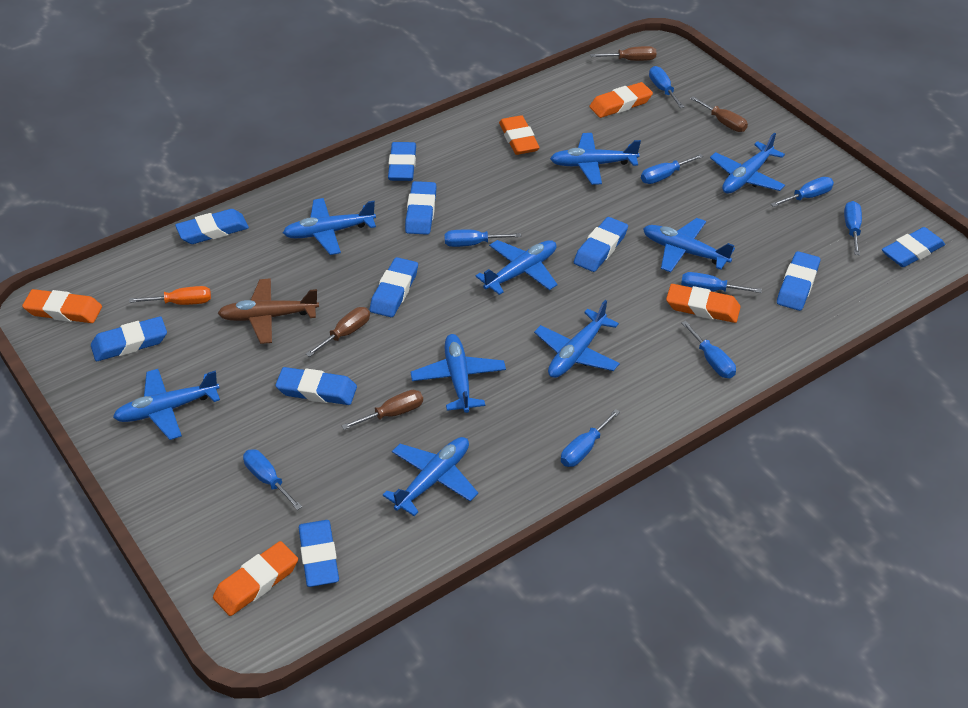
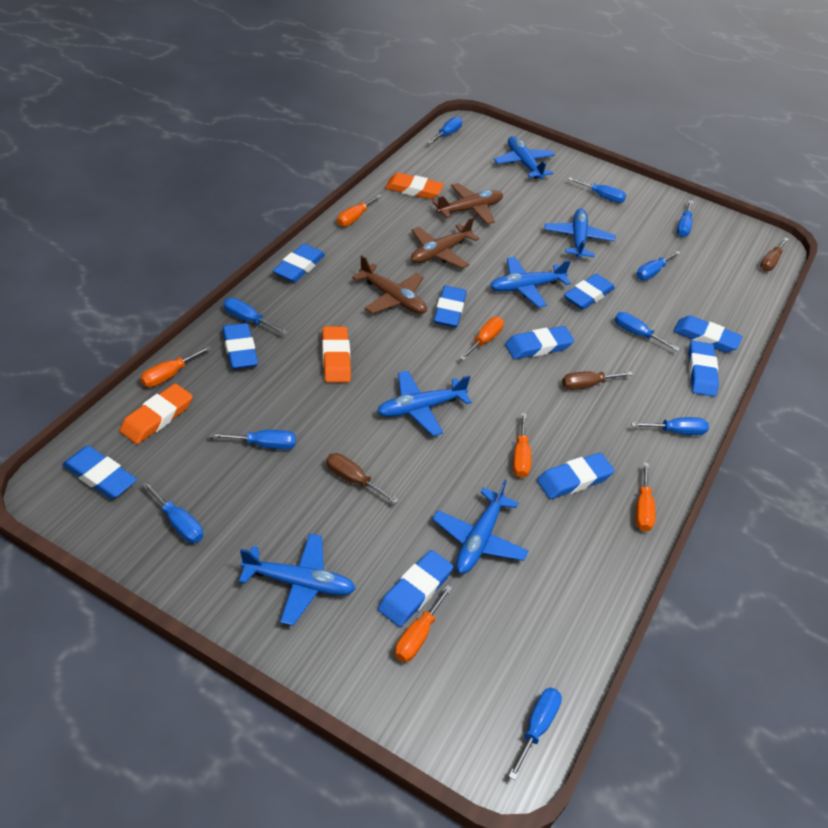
blue plane: 9 -> 6
blue screwdriver: 9 -> 10
brown plane: 1 -> 3
brown screwdriver: 4 -> 3
orange eraser: 5 -> 3
orange screwdriver: 1 -> 6

